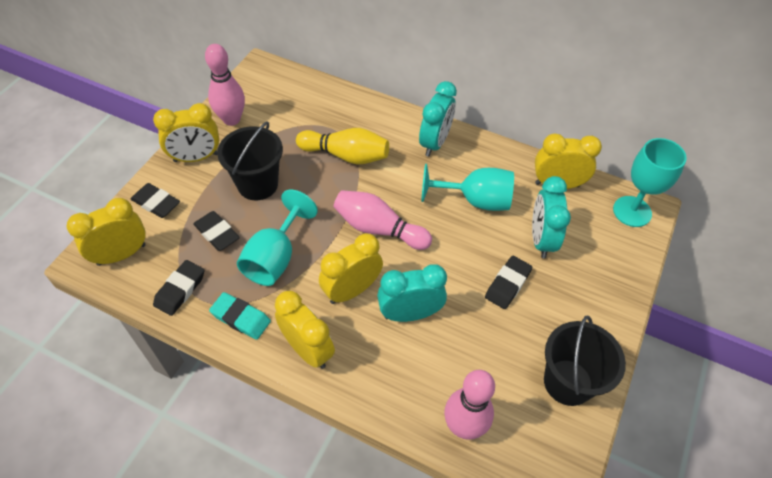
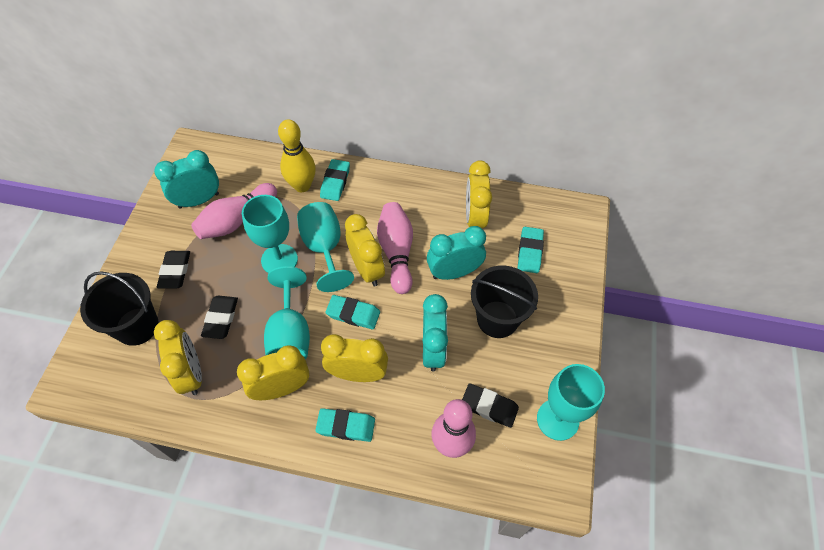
black eraser: 4 -> 3
turquoise eraser: 1 -> 4
turquoise goblet: 3 -> 4

